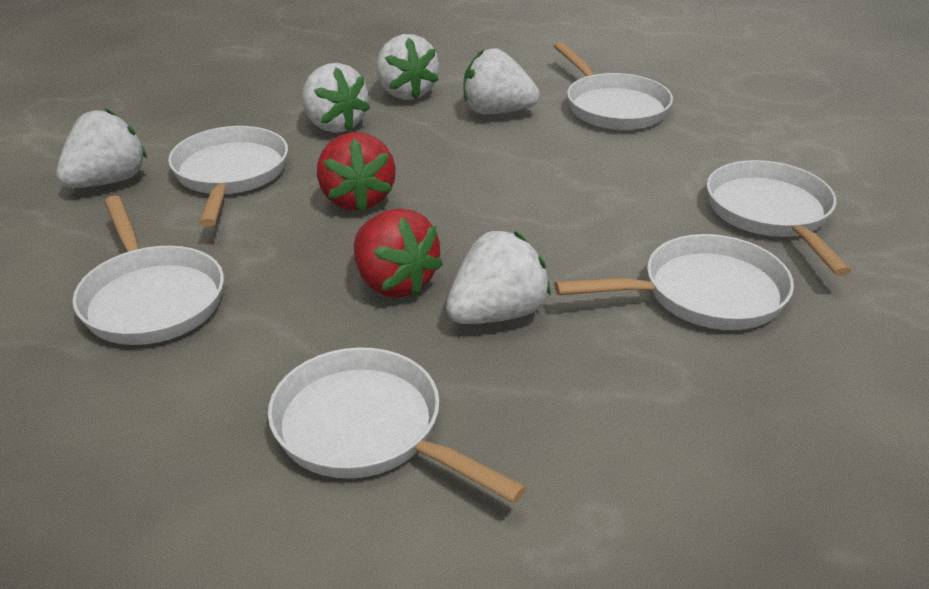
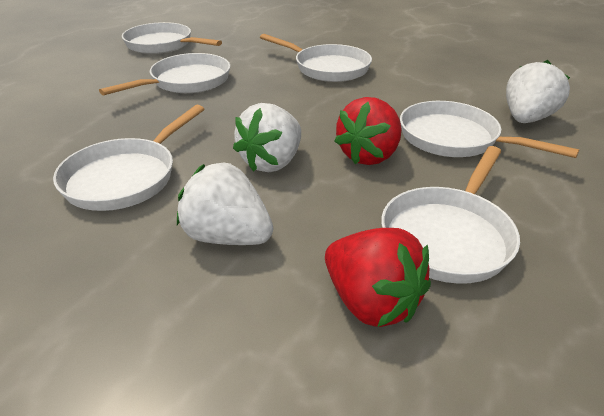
white strawberry: 5 -> 3

